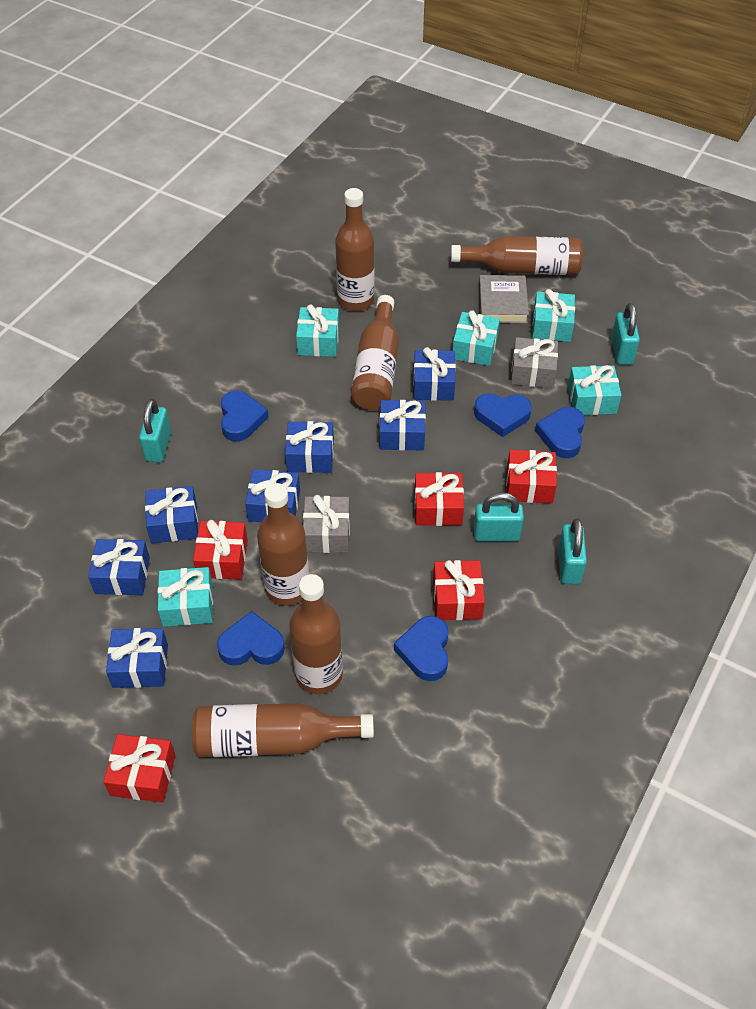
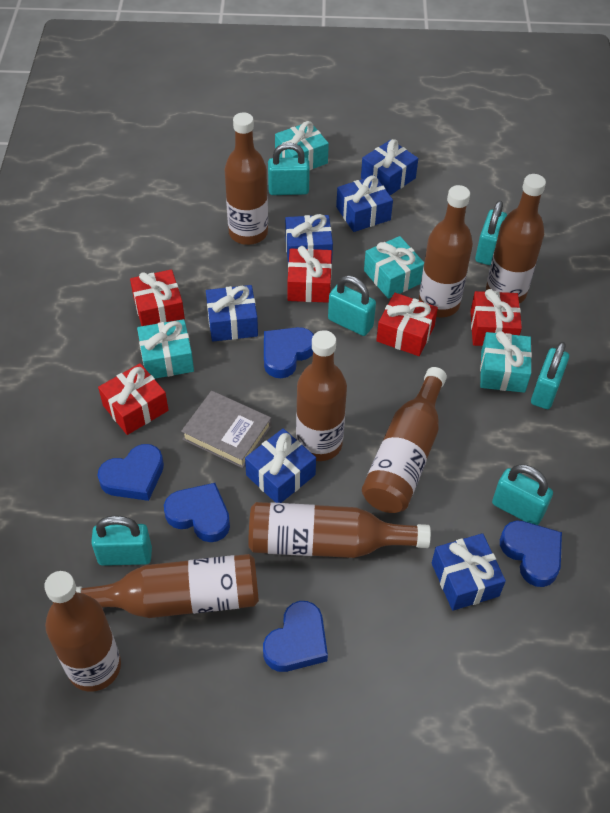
blue gift: 7 -> 6
brown bottle: 6 -> 8
grey gift: 2 -> 0
turquoise gift: 5 -> 4
turquoise padlock: 4 -> 6

